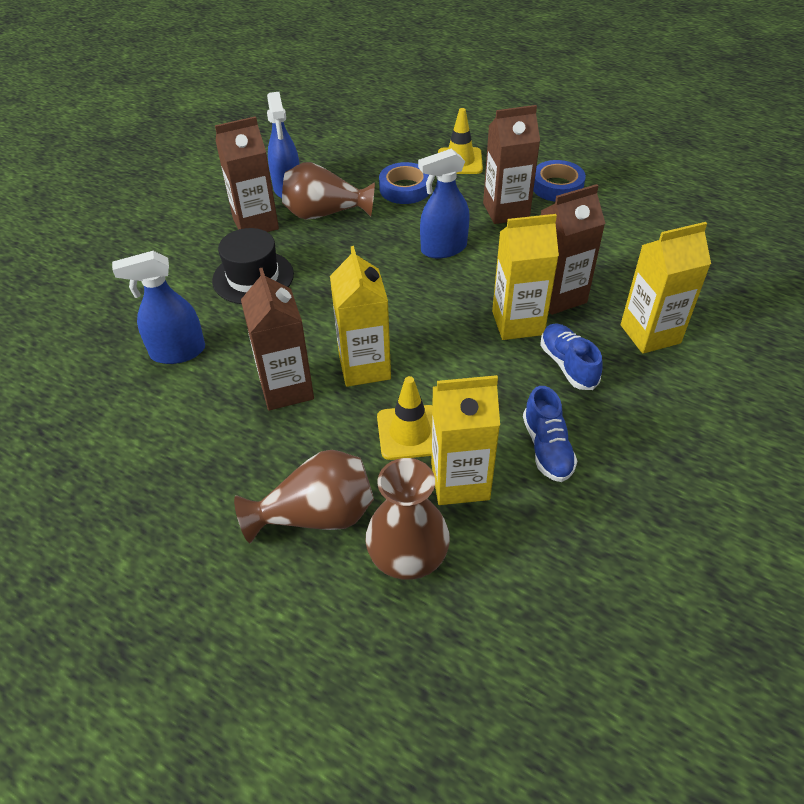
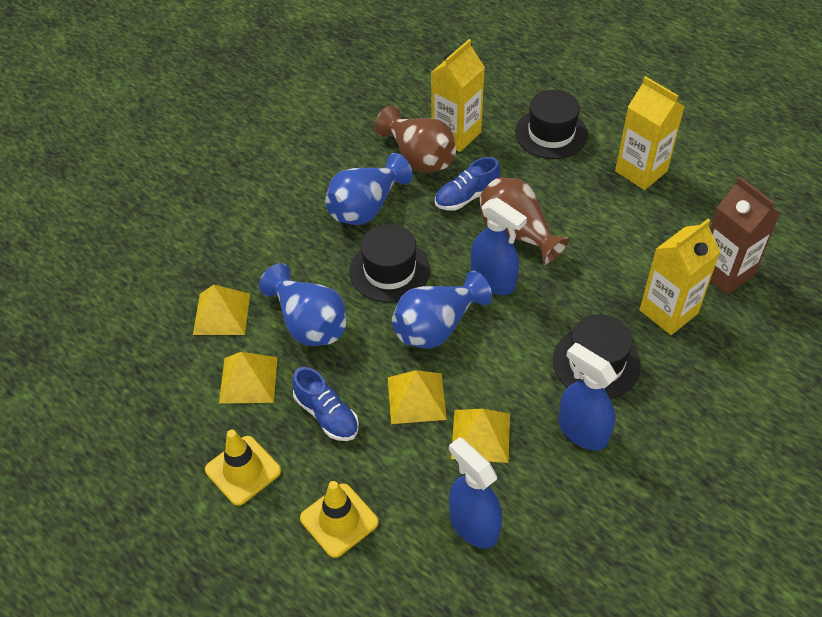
black hat: 1 -> 3
blue tape: 2 -> 0
blue vase: 0 -> 3
brown carton: 4 -> 1
brown vase: 3 -> 2
yellow carton: 4 -> 3
yellow pyramid: 0 -> 4

